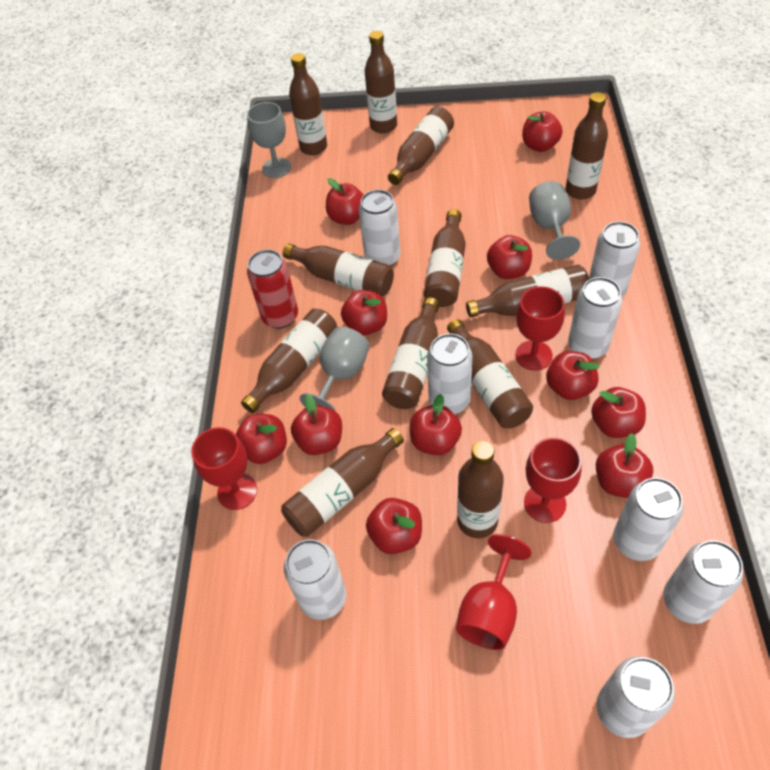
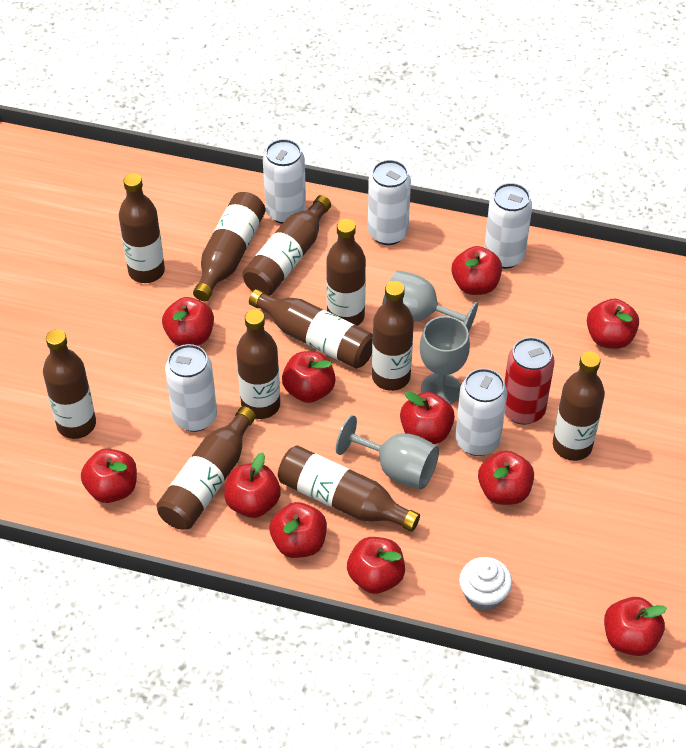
brown bottle: 12 -> 11
red goblet: 4 -> 0
white can: 8 -> 5
white cupcake: 0 -> 1

